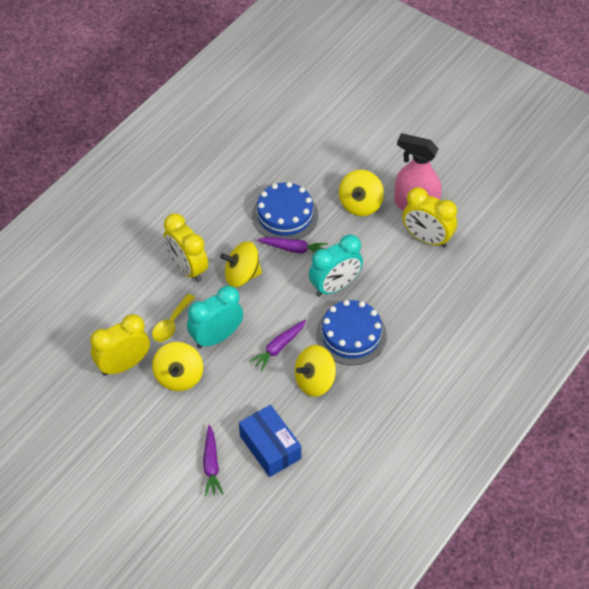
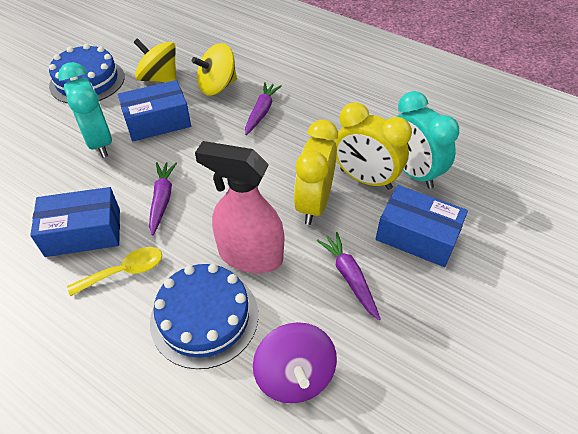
blue box: 1 -> 3
purple spinning top: 0 -> 1
yellow clock: 3 -> 2
yellow spinning top: 4 -> 2

